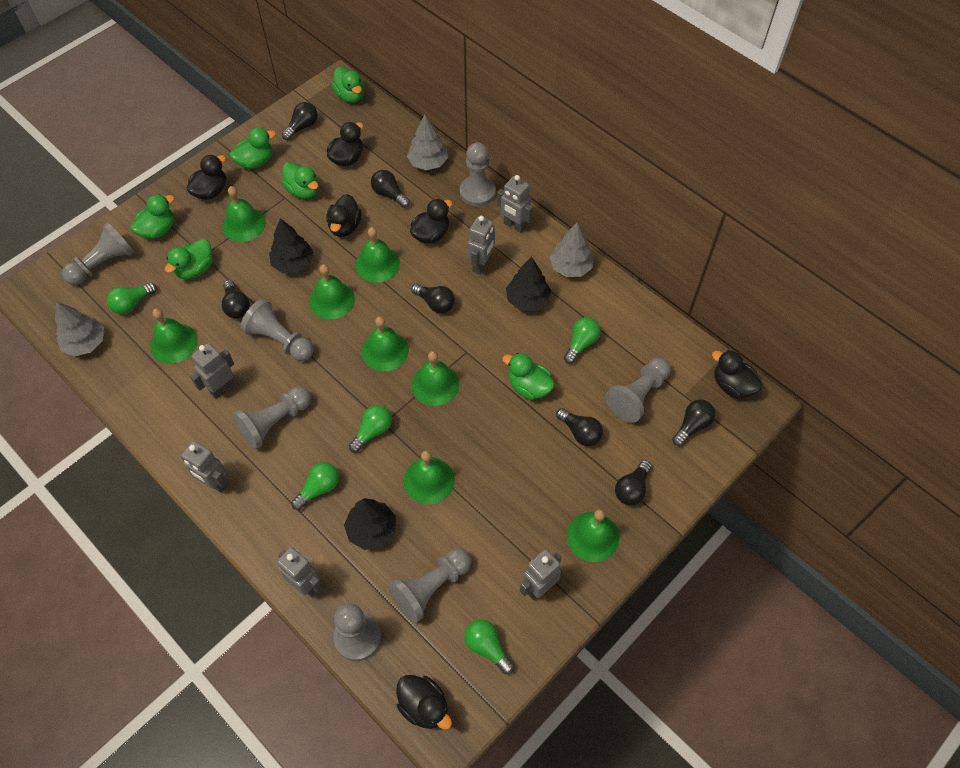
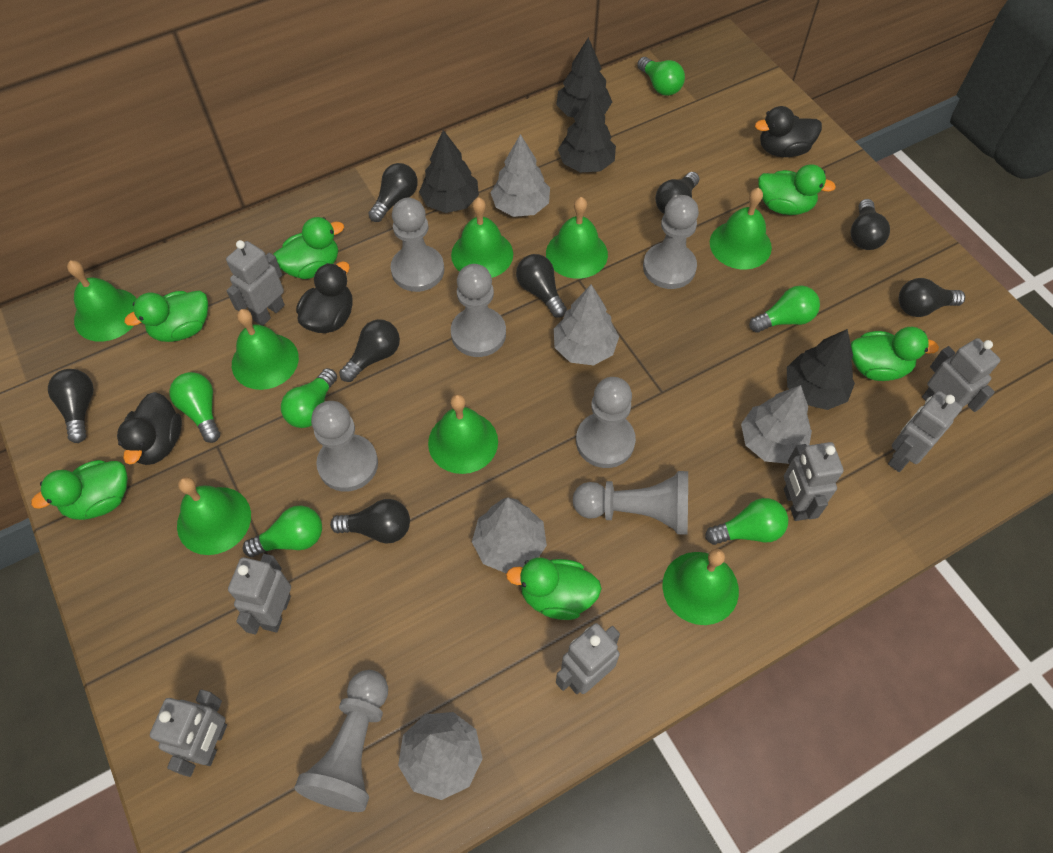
black duck: 6 -> 3
black light bulb: 7 -> 8
black tree: 3 -> 4
green light bulb: 5 -> 6
grey robot: 6 -> 7
grey tree: 3 -> 5

